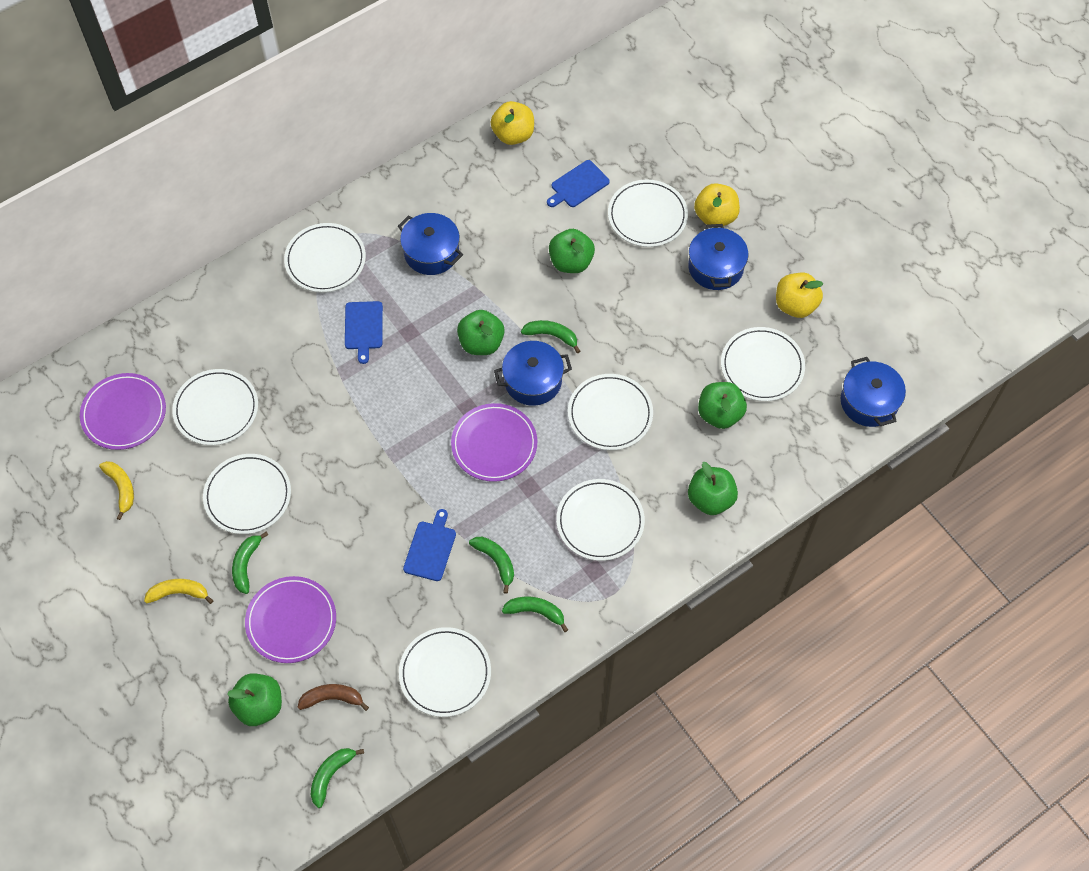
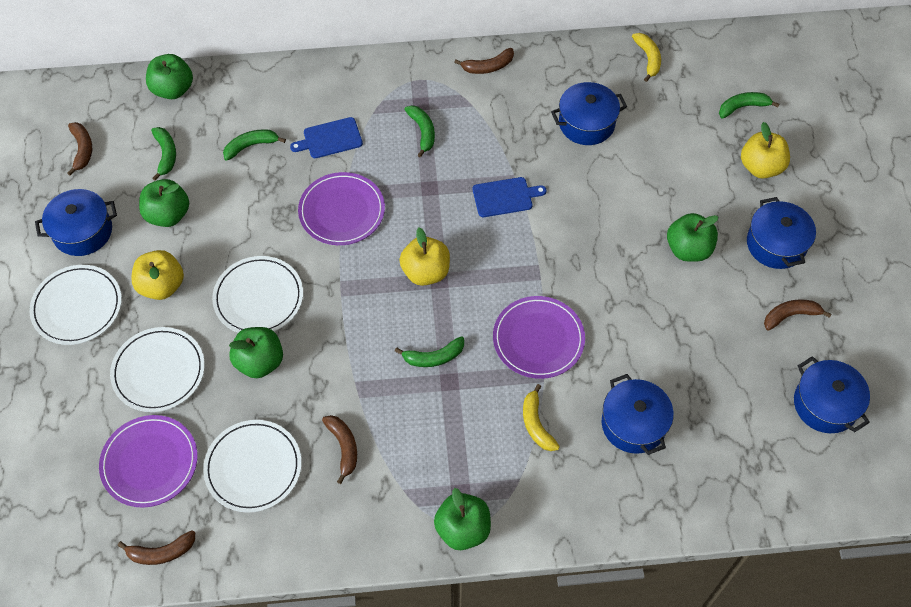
blue cutting board: 3 -> 2
blue pot: 4 -> 5
brown banana: 1 -> 5
white plate: 8 -> 4

